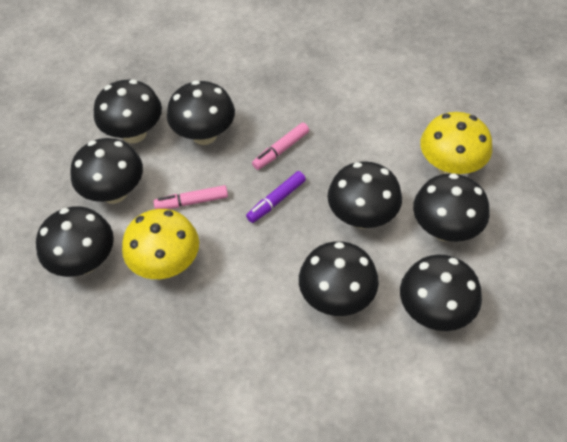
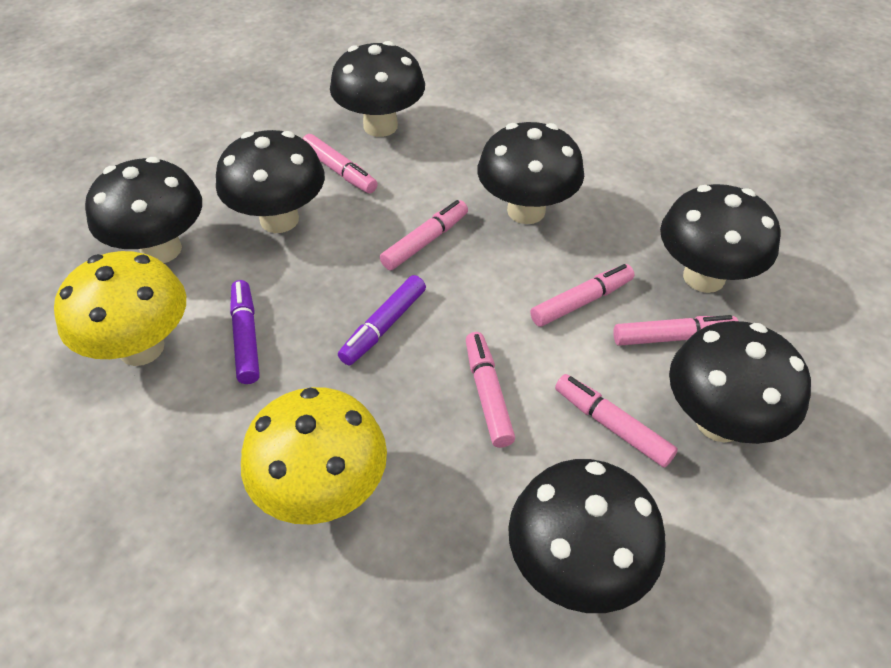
black mushroom: 8 -> 7
pink marker: 2 -> 6
purple marker: 1 -> 2

